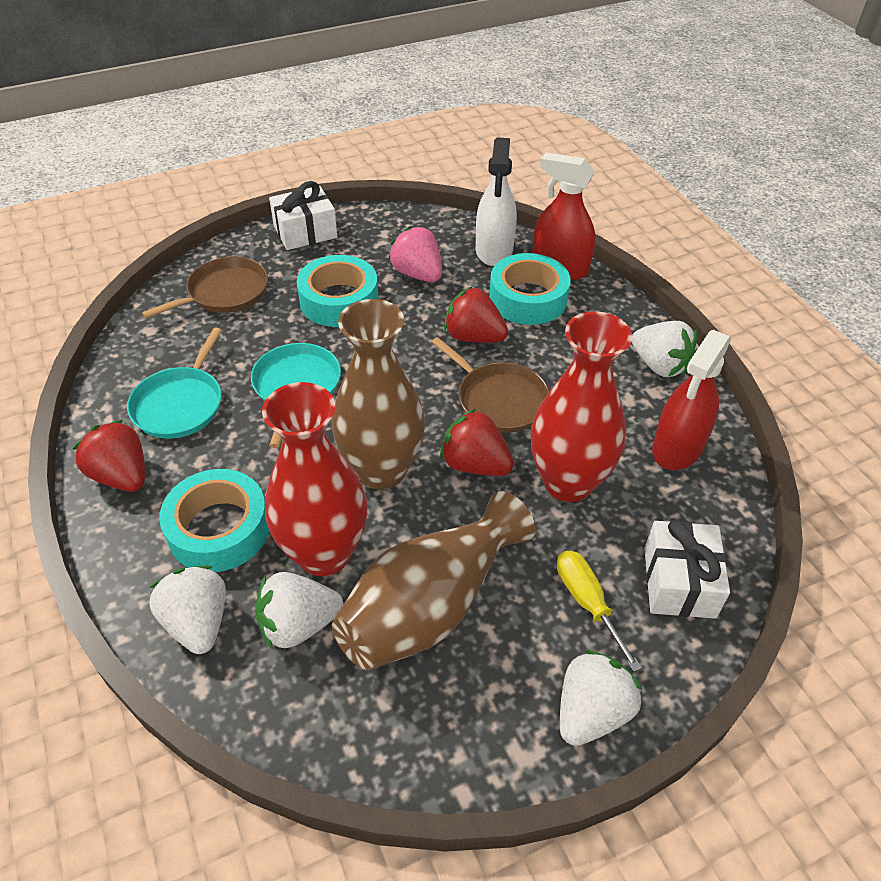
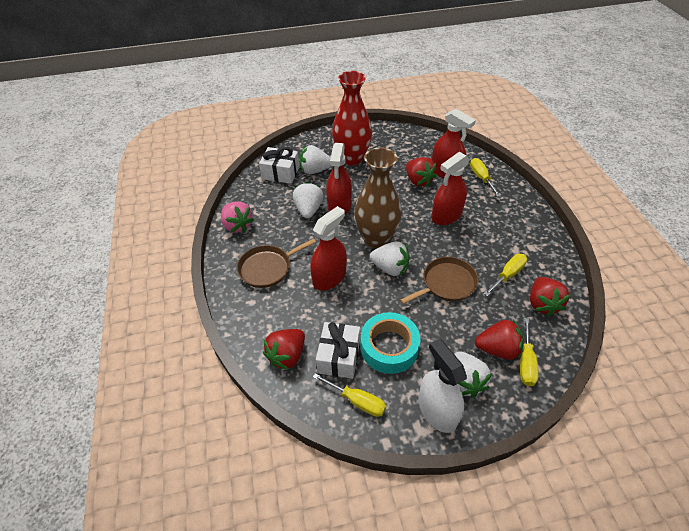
brown vase: 2 -> 1
red spray bottle: 2 -> 4
red strawberry: 3 -> 4
red vase: 2 -> 1
turquoise pan: 2 -> 0
turquoise tape: 3 -> 1
yellow screwdriver: 1 -> 4

